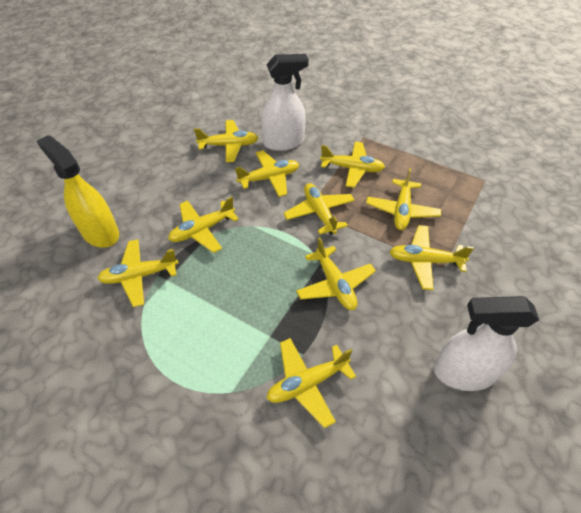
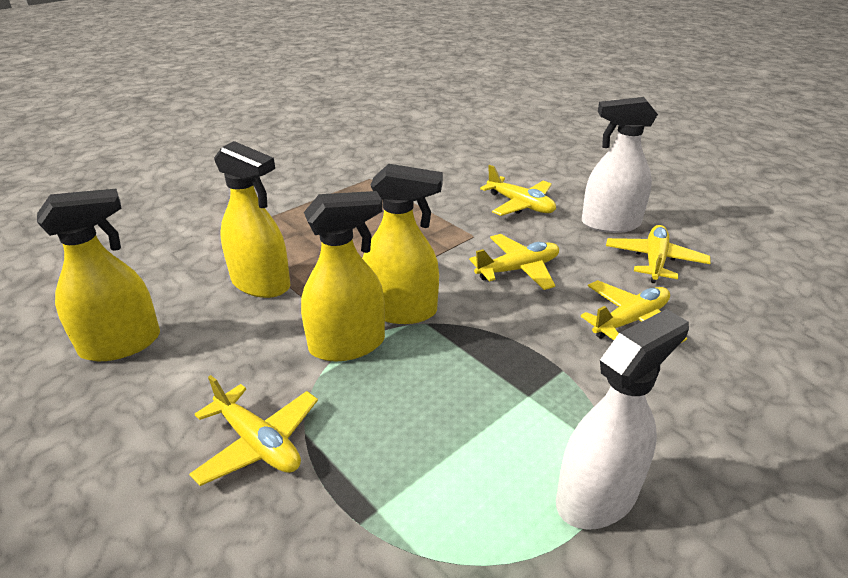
yellow plane: 10 -> 5
yellow spray bottle: 1 -> 4

